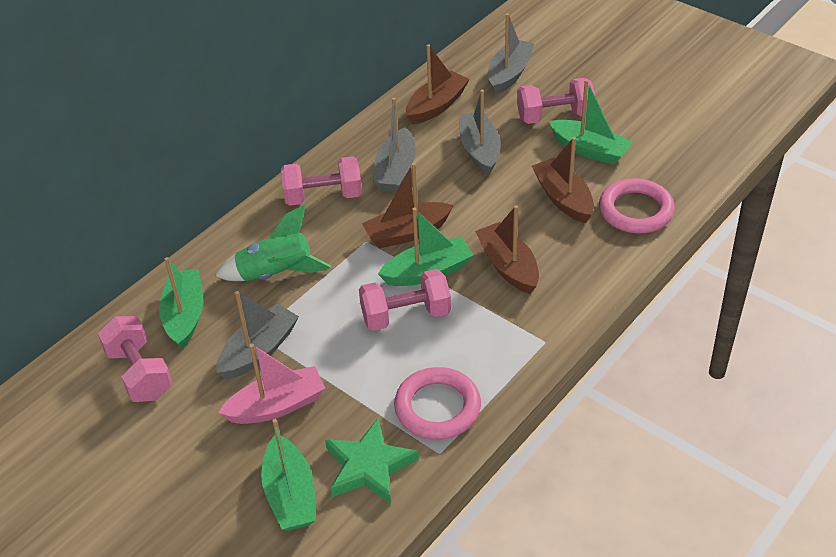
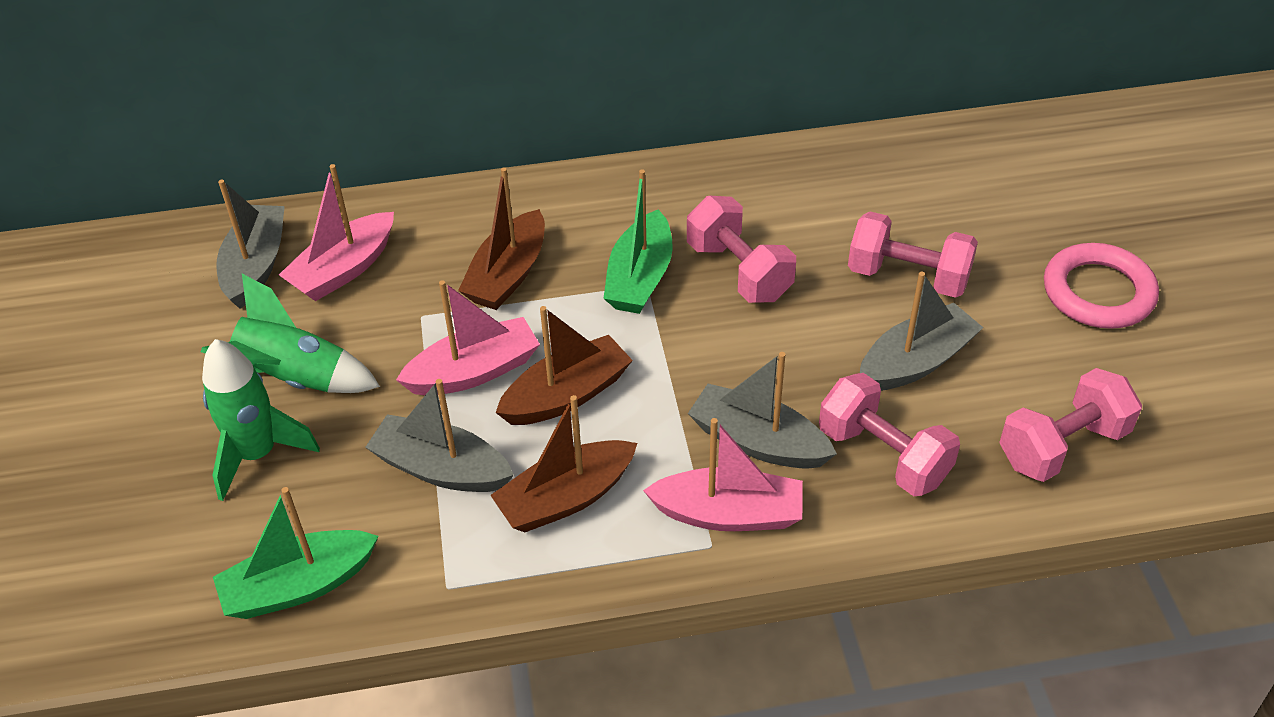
brown boat: 4 -> 3
green boat: 4 -> 2
green rocket: 1 -> 2
green star: 1 -> 0
pink boat: 1 -> 3
pink ring: 2 -> 1

